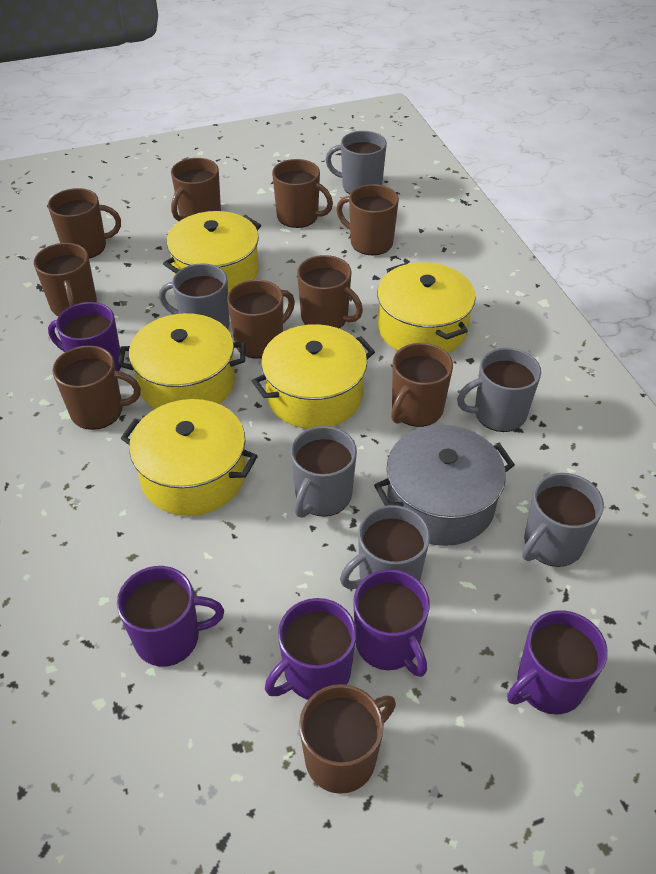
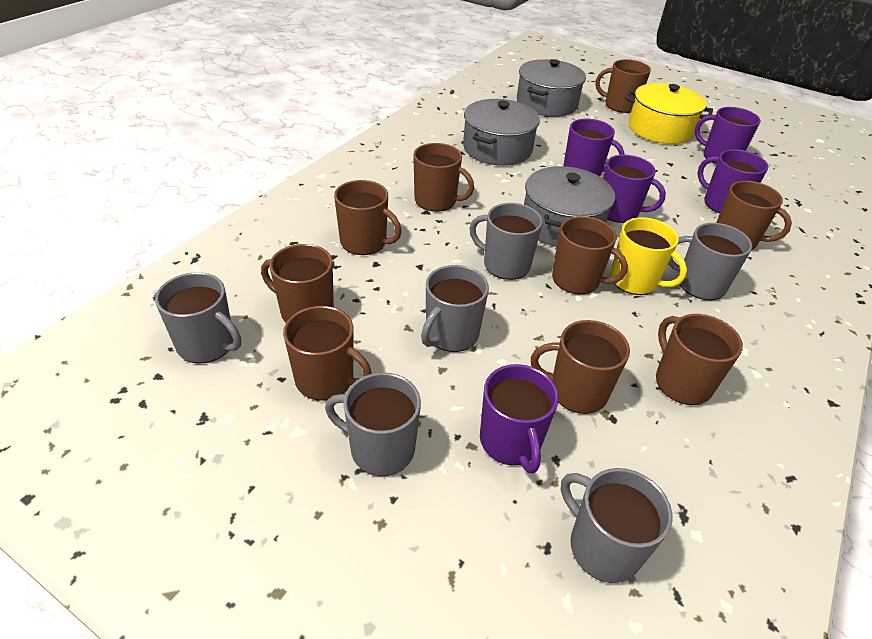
brown mug: 10 -> 9
grey pot: 1 -> 3
yellow mug: 0 -> 1
yellow pot: 5 -> 1

